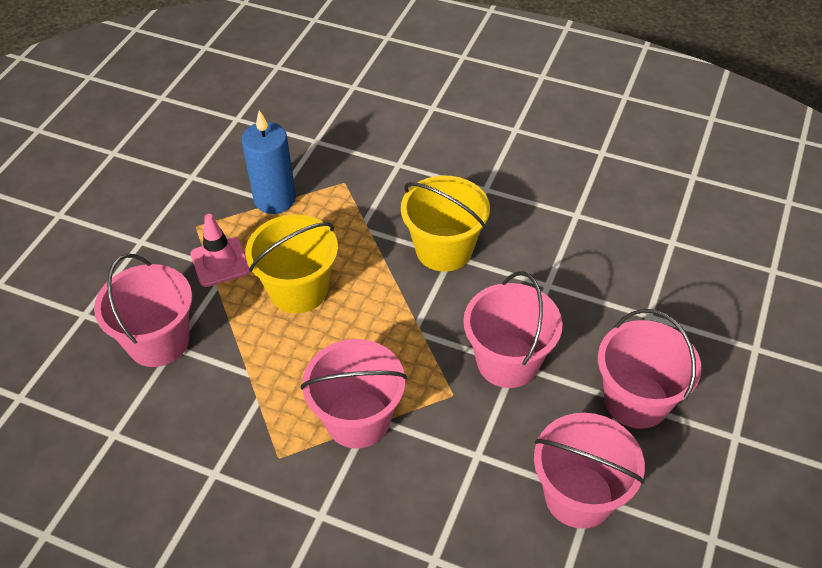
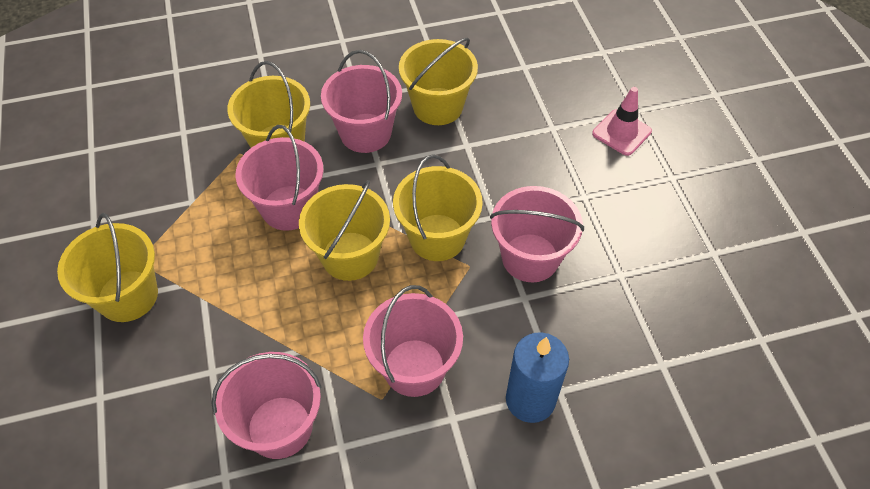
yellow bucket: 2 -> 5

